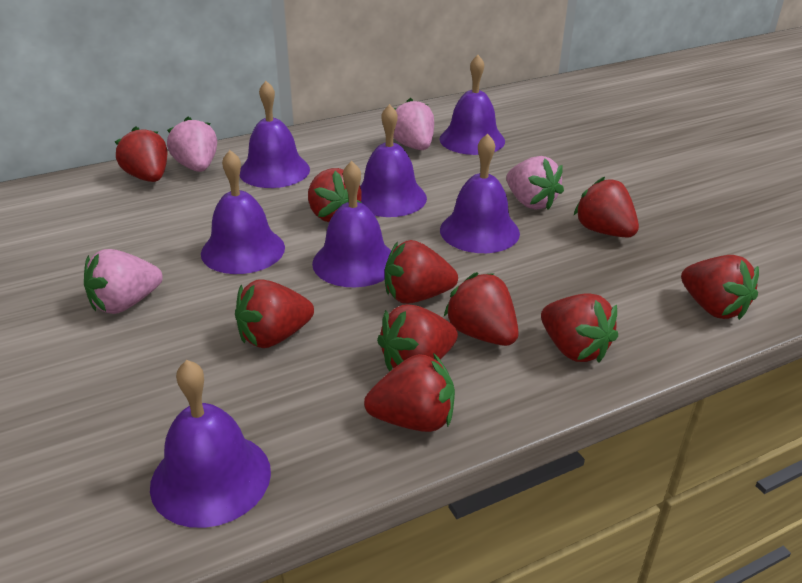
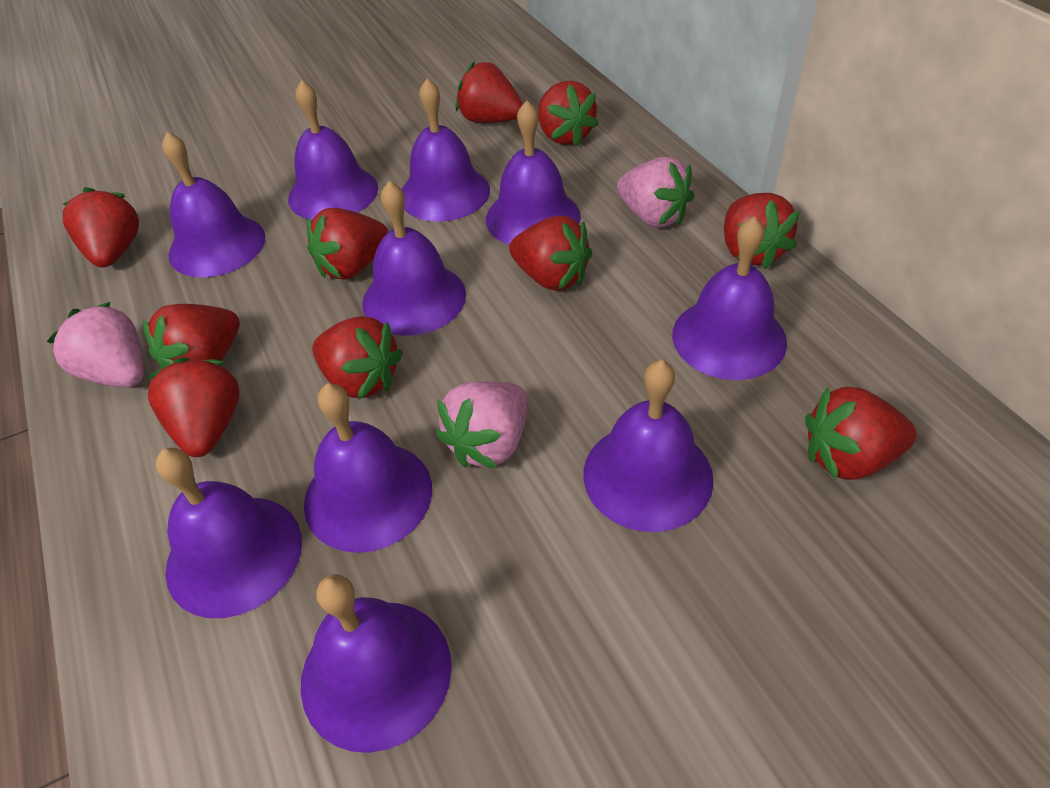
pink strawberry: 4 -> 3
purple bell: 7 -> 10

